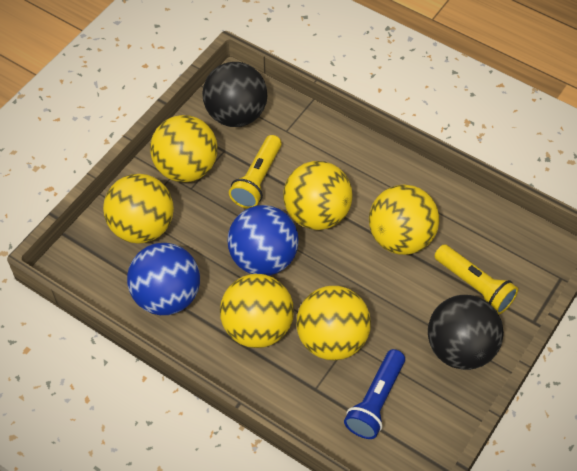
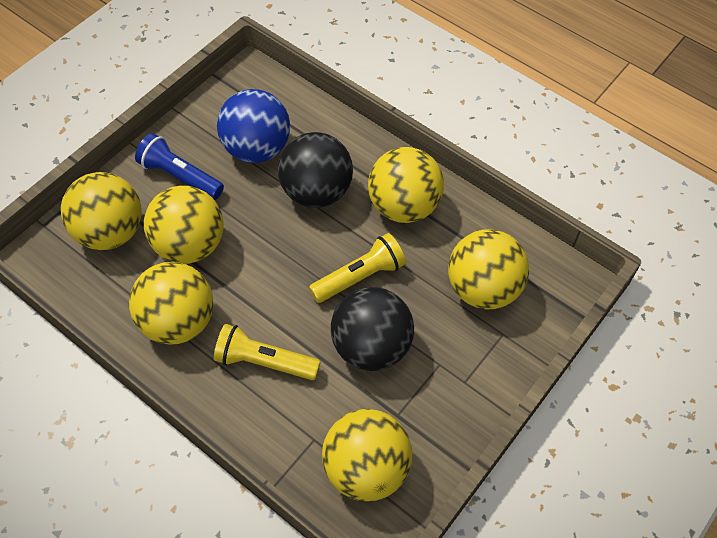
blue ball: 2 -> 1

